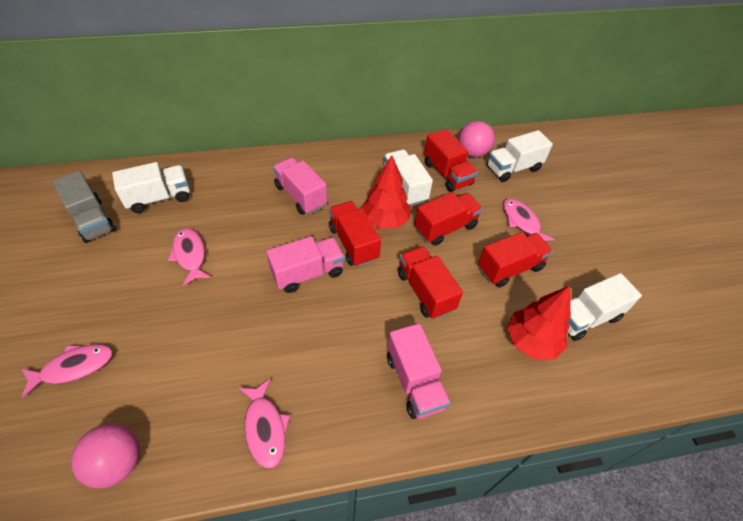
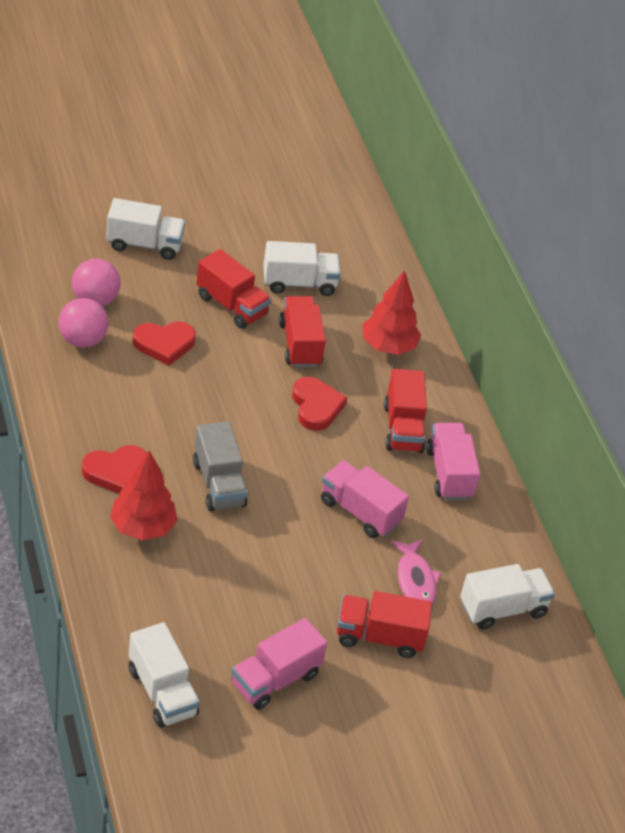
pink fish: 4 -> 1
red heart: 0 -> 3
red truck: 5 -> 4

